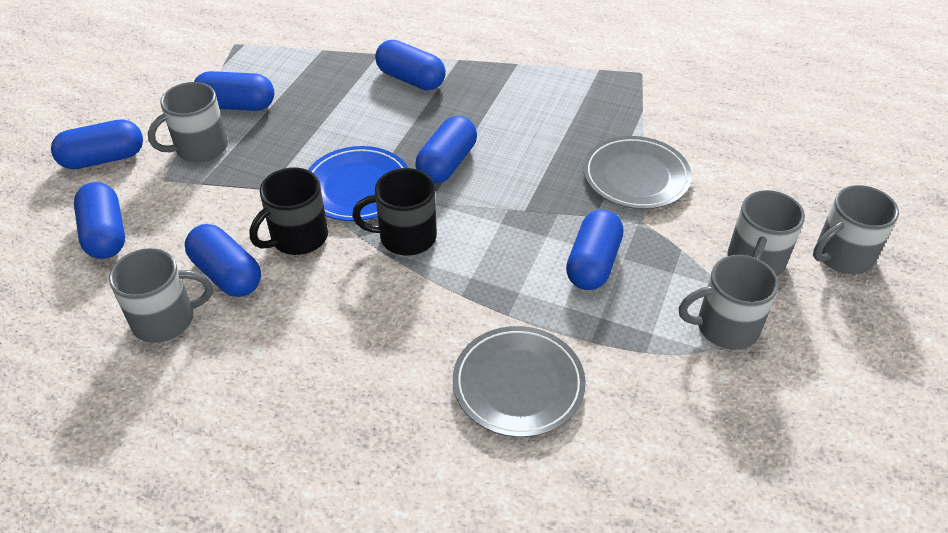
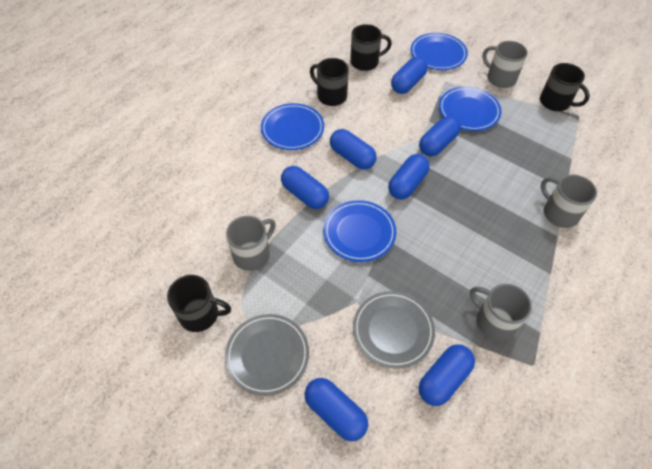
black mug: 2 -> 4
blue plate: 1 -> 4
grey mug: 5 -> 4

